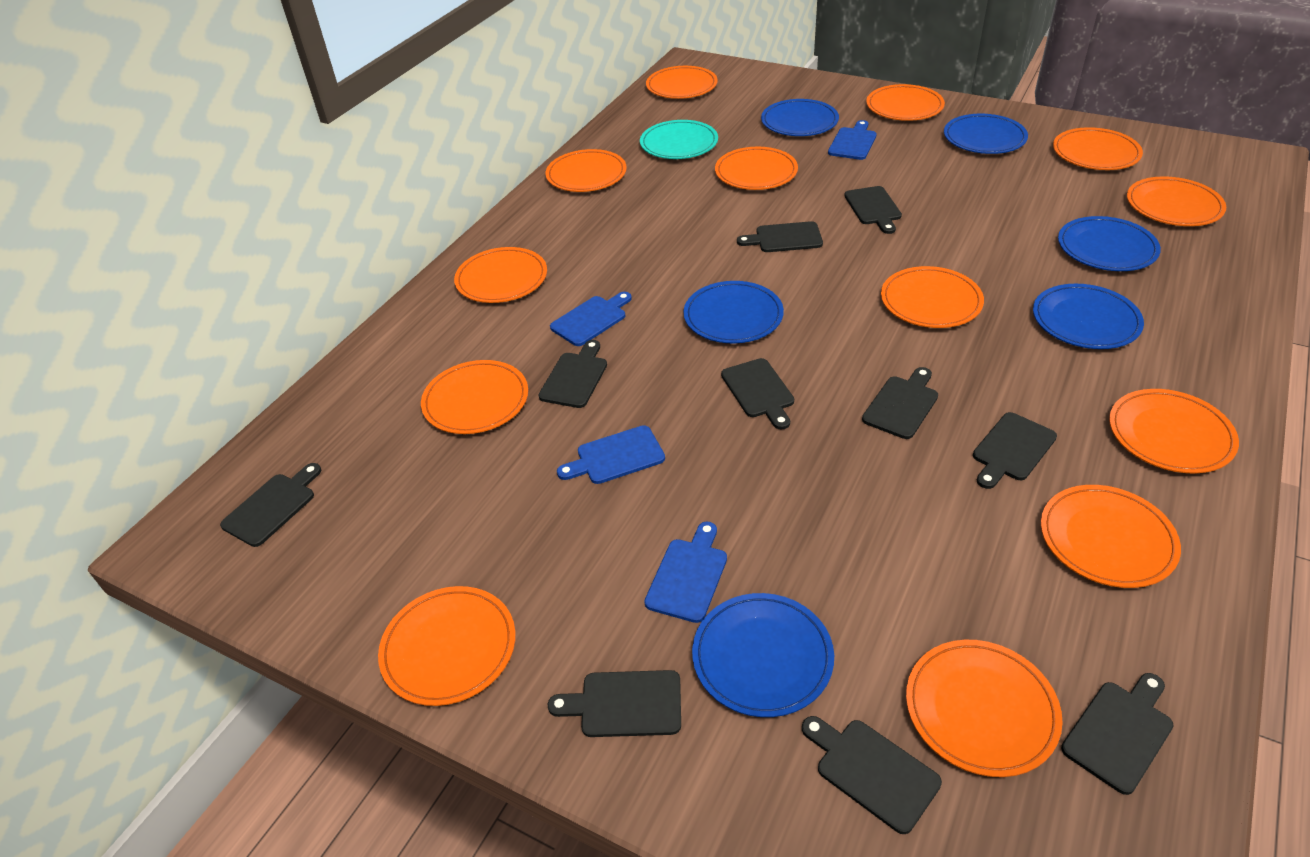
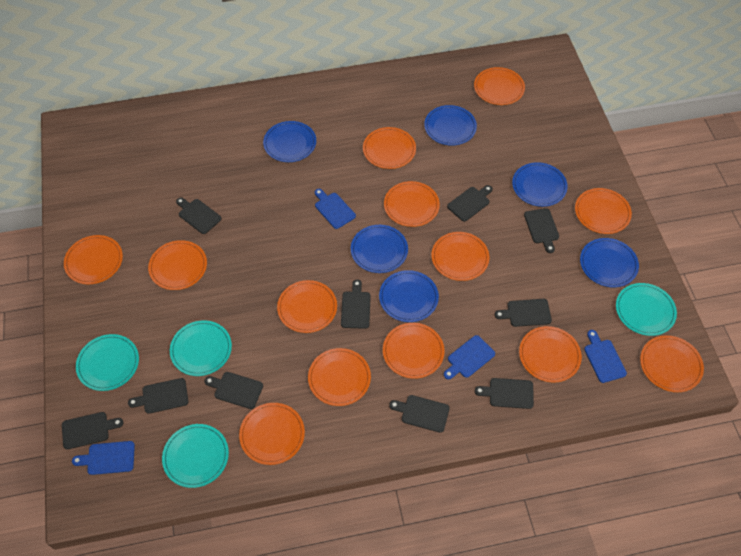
turquoise plate: 1 -> 4

